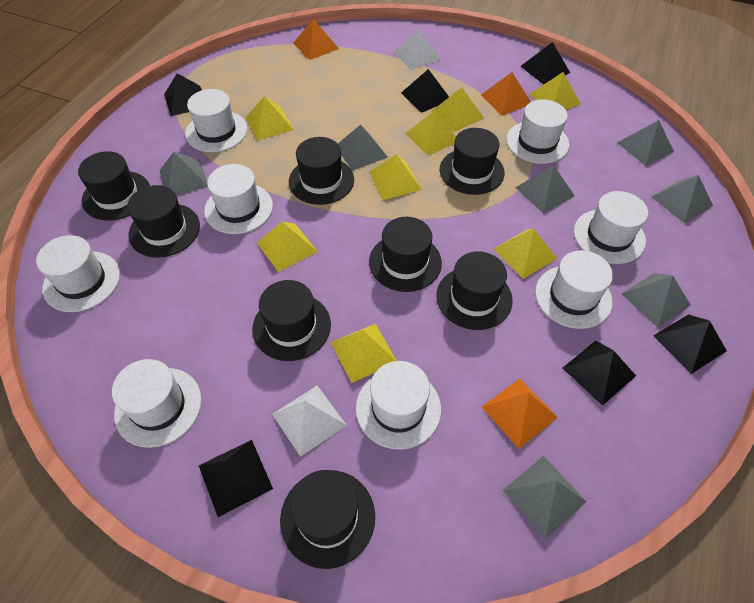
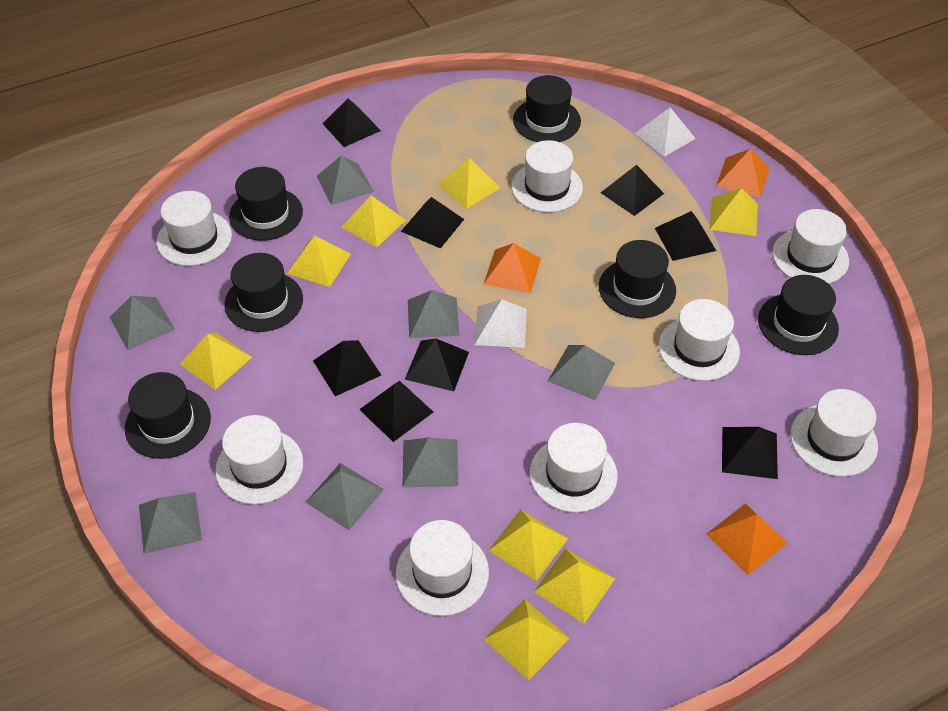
black hat: 8 -> 6
black pyramid: 6 -> 8

